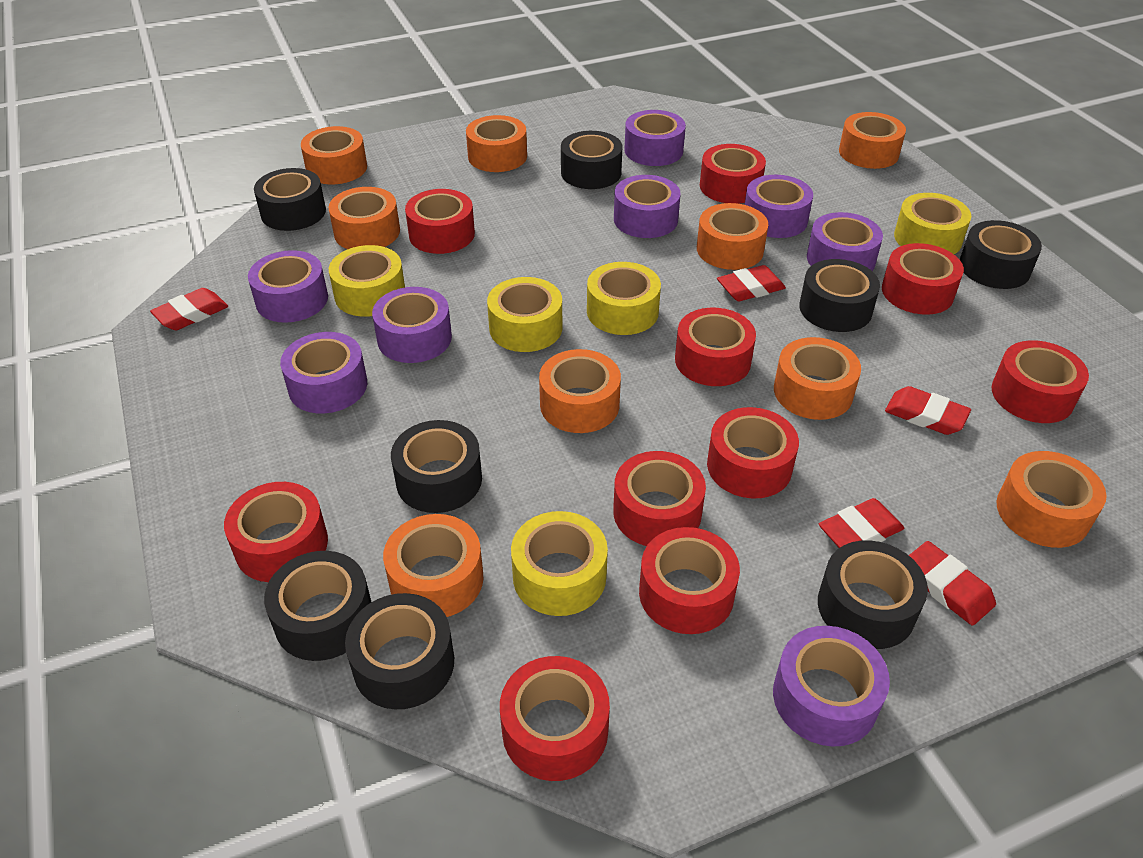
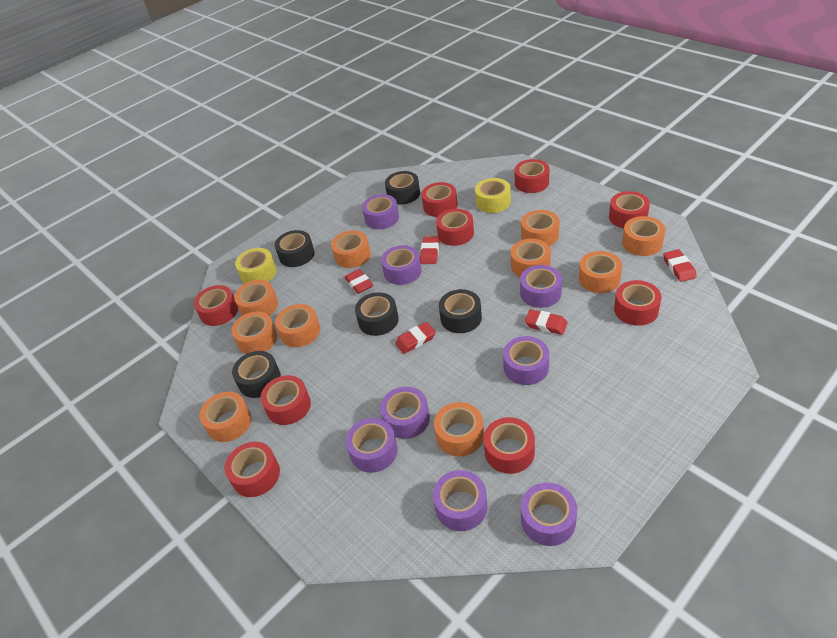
black tape: 8 -> 5
orange tape: 9 -> 10
red tape: 10 -> 9
yellow tape: 5 -> 2

